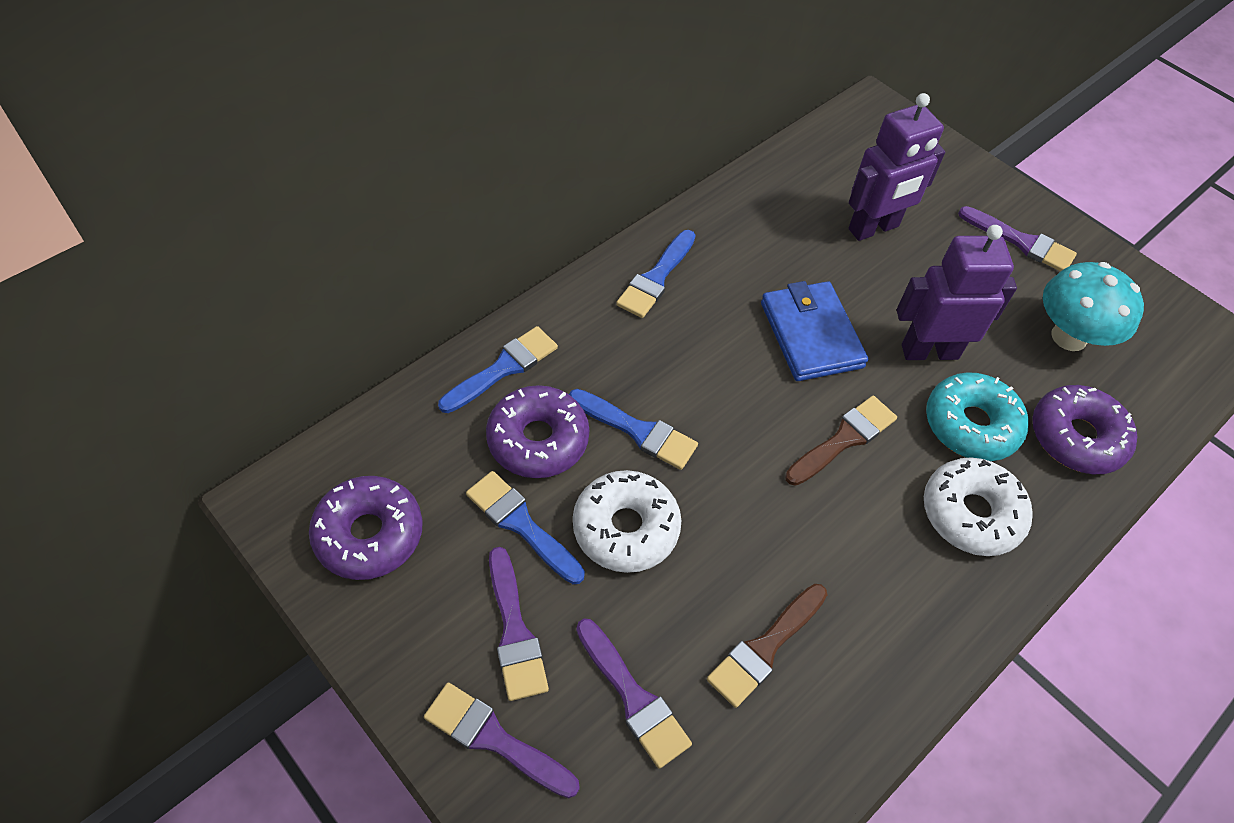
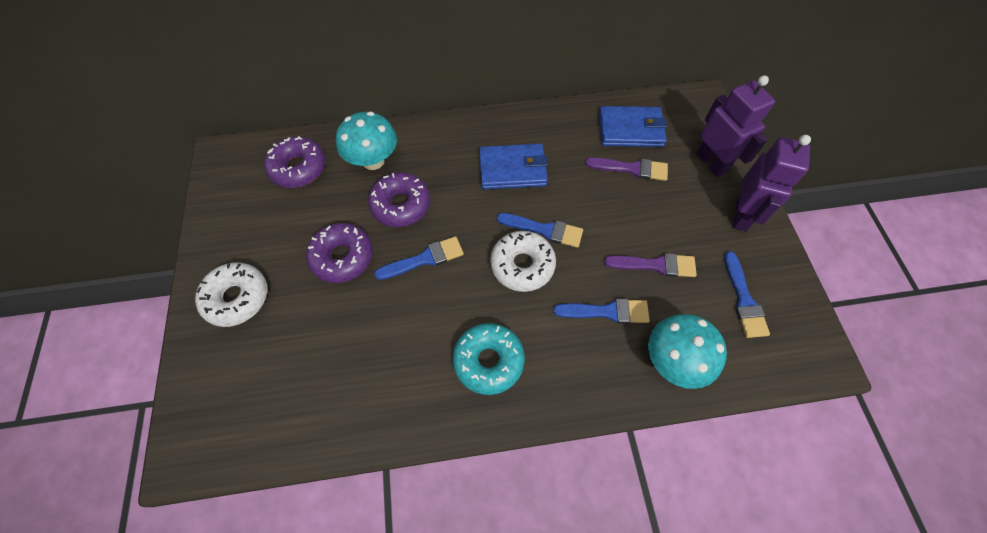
blue wallet: 1 -> 2
brown brush: 2 -> 0
purple brush: 4 -> 2
turquoise mushroom: 1 -> 2

